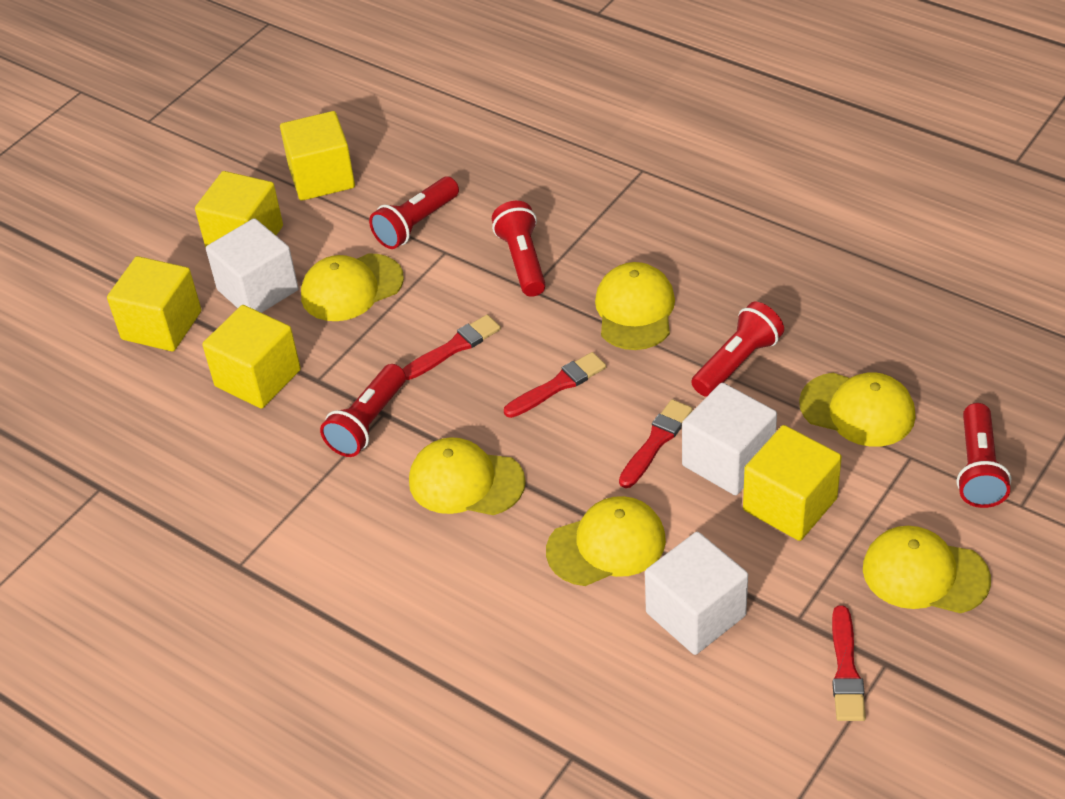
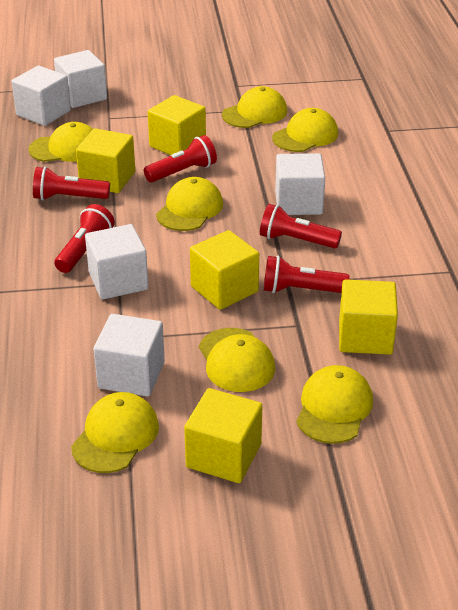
red brush: 4 -> 0
white cube: 3 -> 5
yellow cap: 6 -> 7

